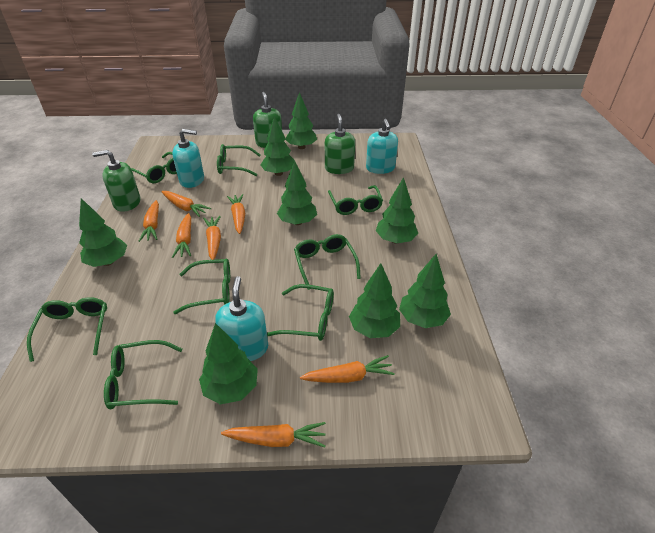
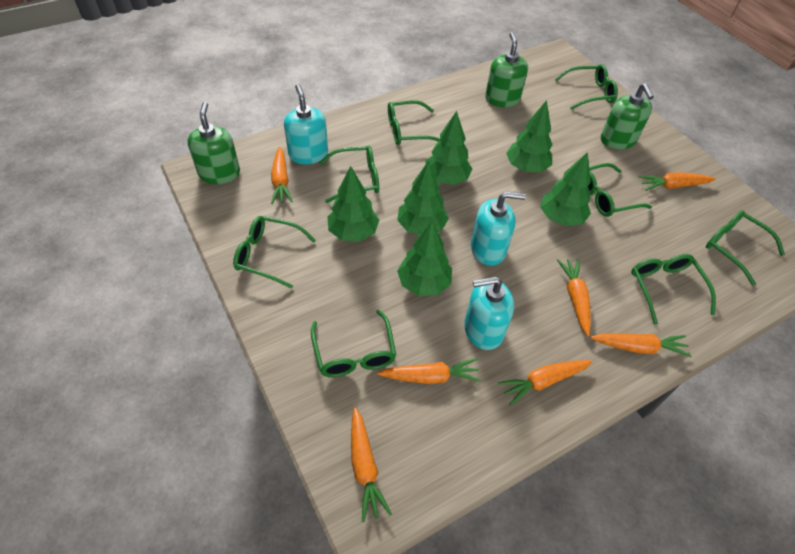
green tree: 8 -> 6

